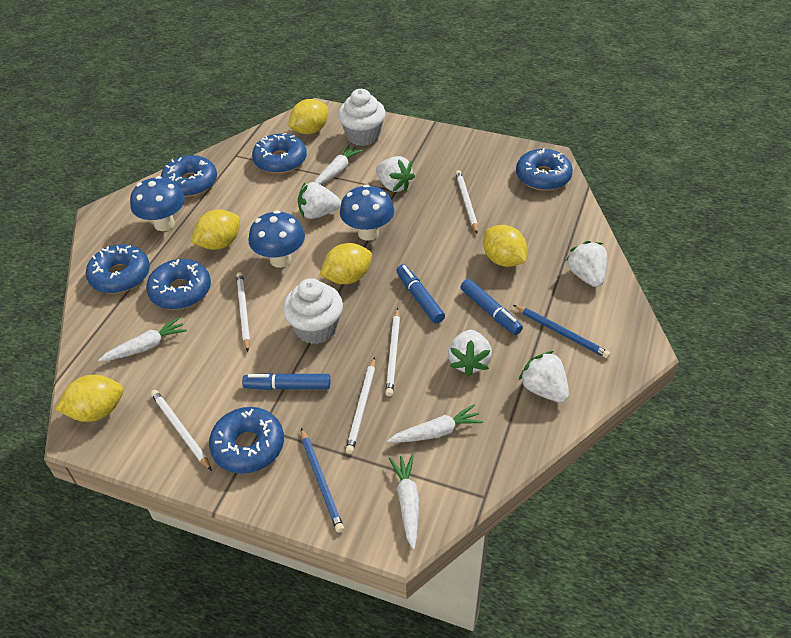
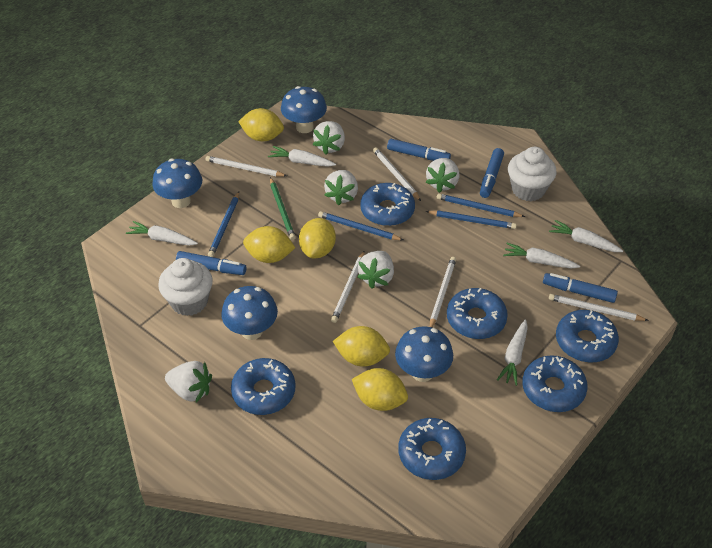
blue marker: 3 -> 4
blue mushroom: 3 -> 4
blue pencil: 2 -> 4
green pencil: 0 -> 1
white carrot: 4 -> 5

